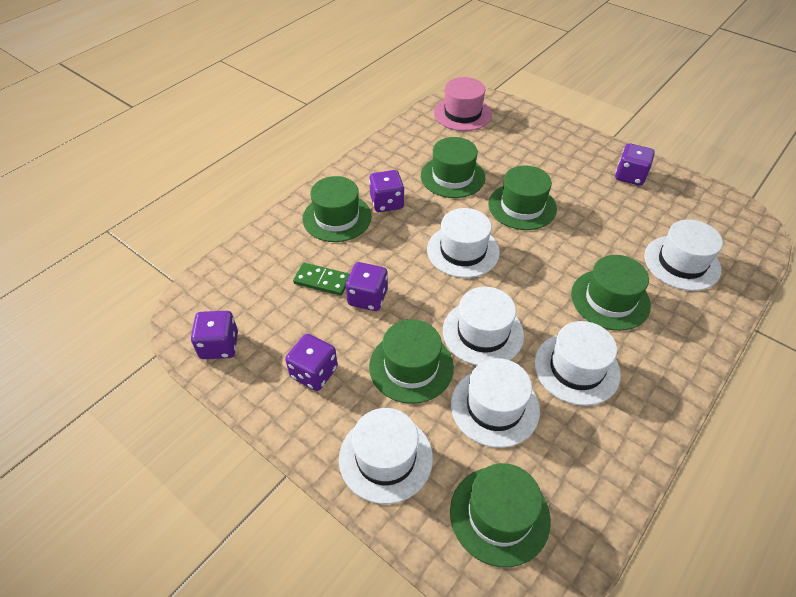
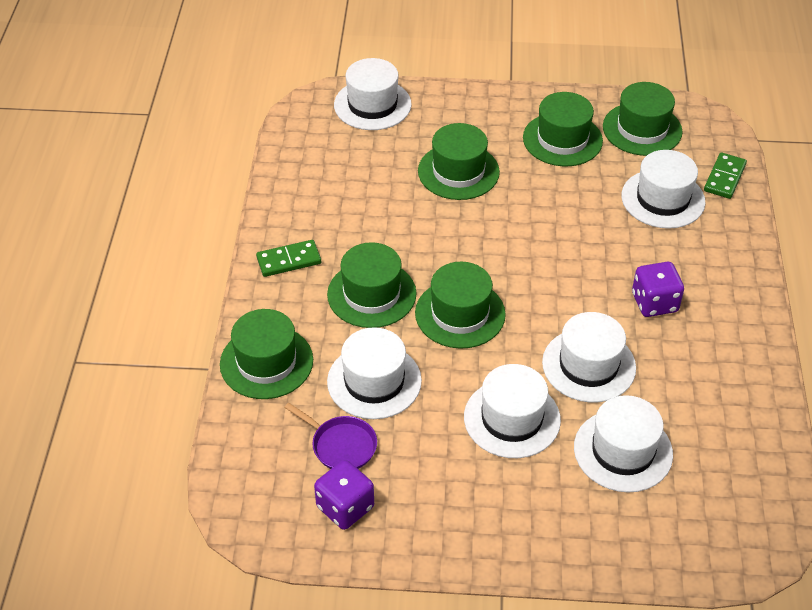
green domino: 1 -> 2
pink hat: 1 -> 0
purple dice: 5 -> 2
purple pan: 0 -> 1

